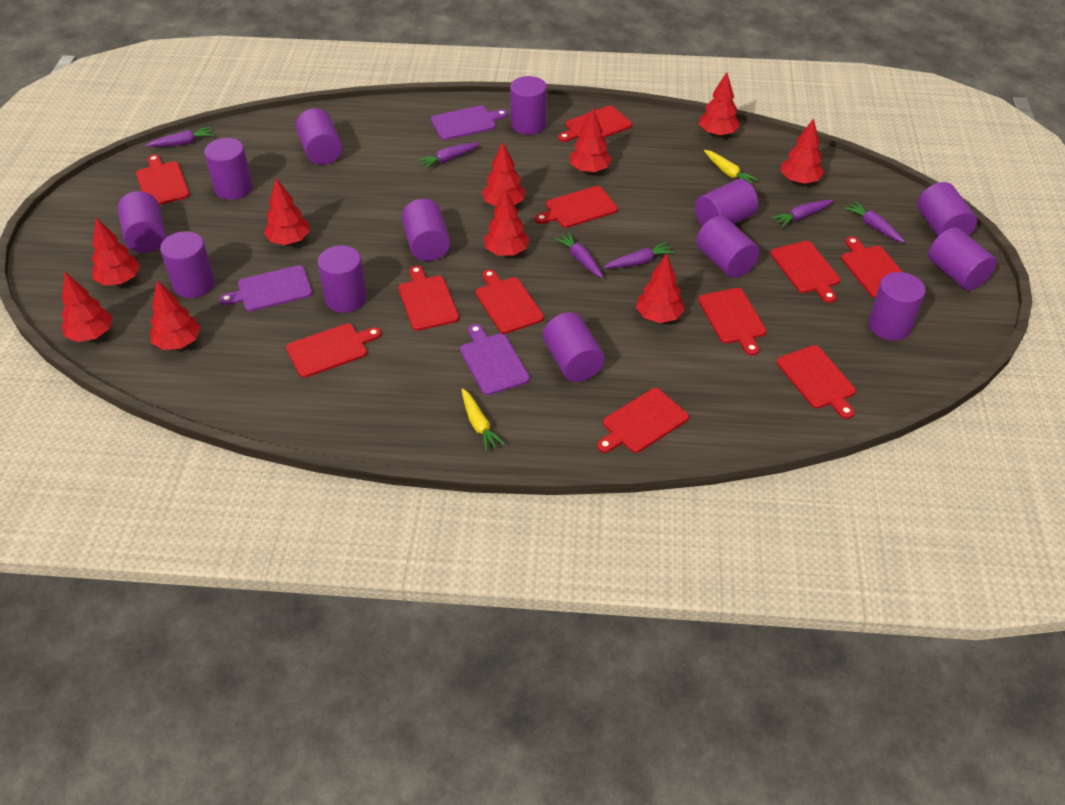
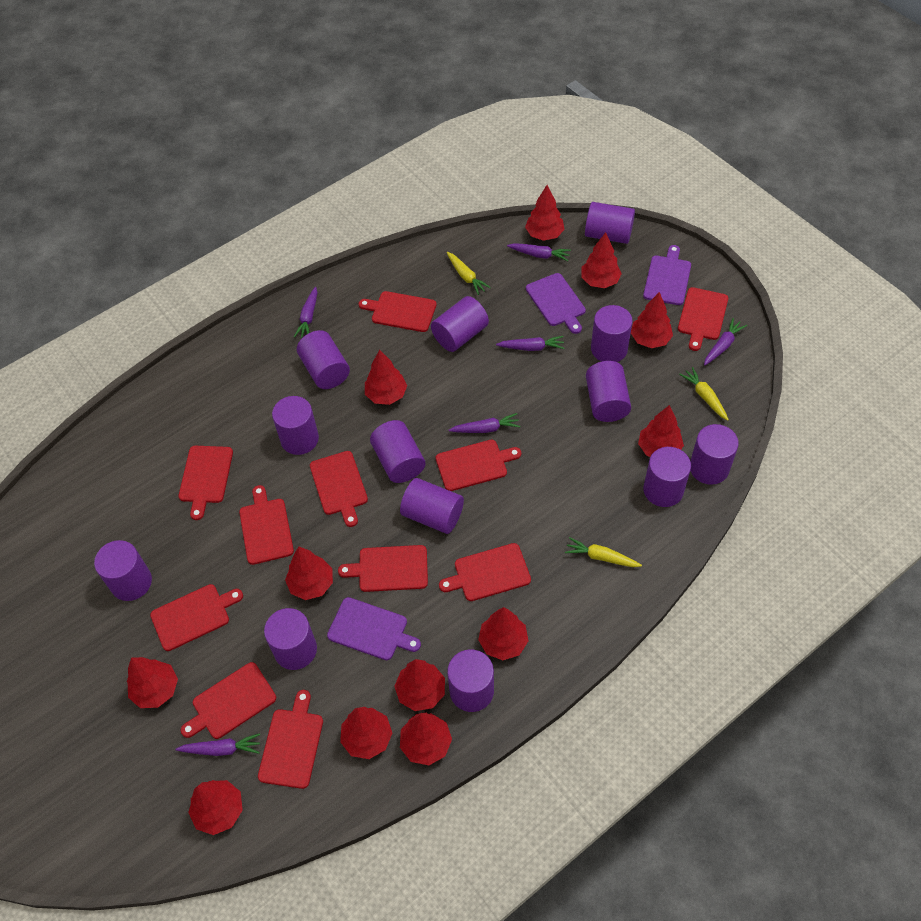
red tree: 10 -> 12
yellow carrot: 2 -> 3

